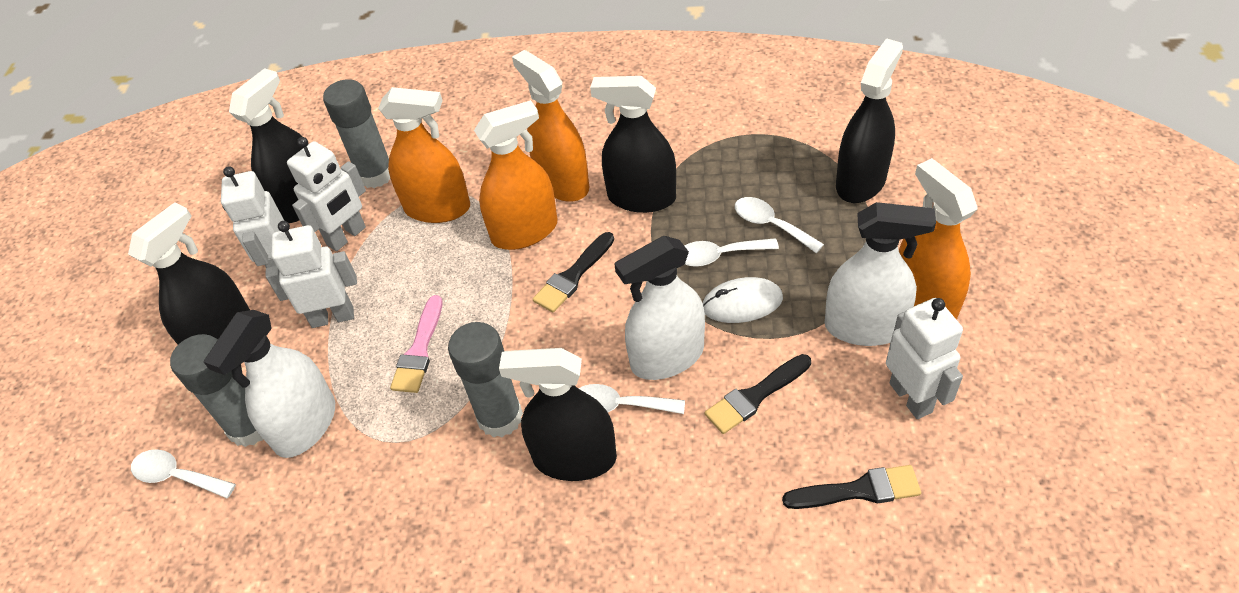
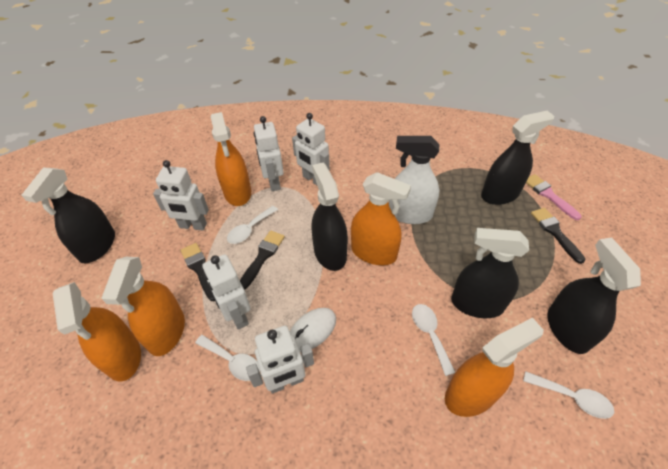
grey glue stick: 3 -> 0
orange spray bottle: 4 -> 5
white robot: 4 -> 5
white spray bottle: 3 -> 1

